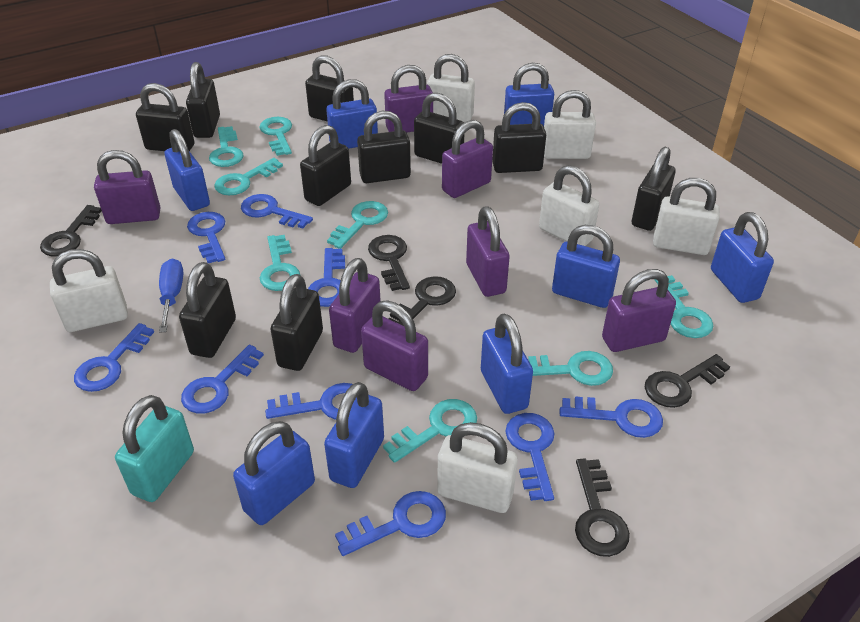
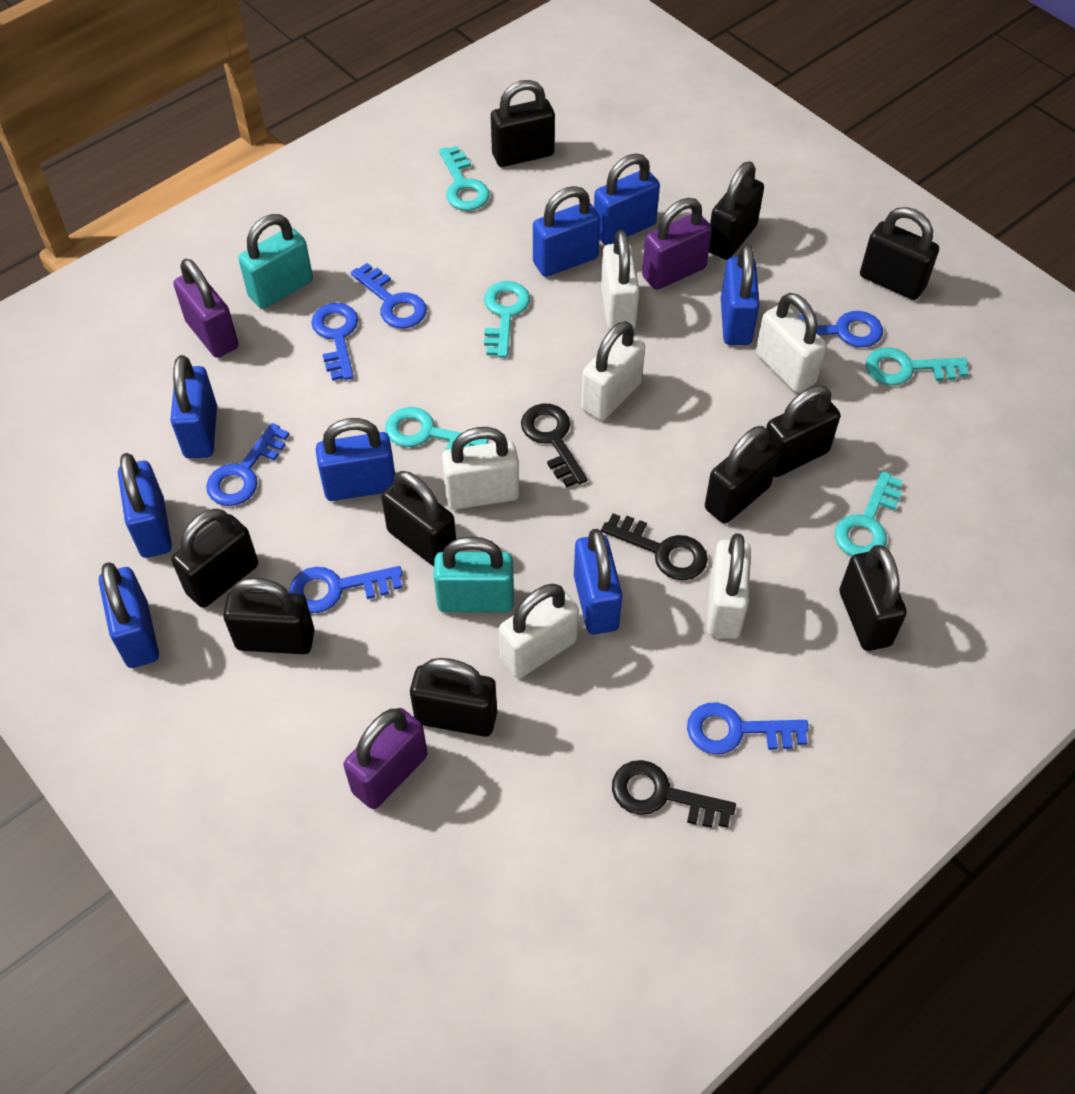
black key: 5 -> 3
blue key: 9 -> 6
blue screwdriver: 1 -> 0
purple padlock: 7 -> 3
turquoise key: 8 -> 5
turquoise padlock: 1 -> 2

